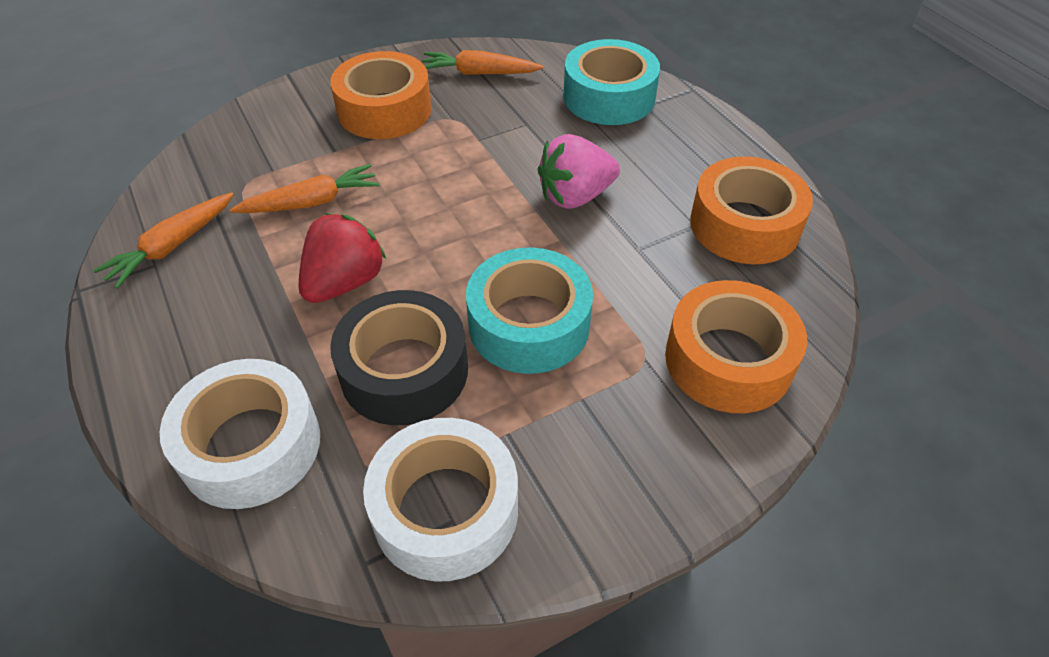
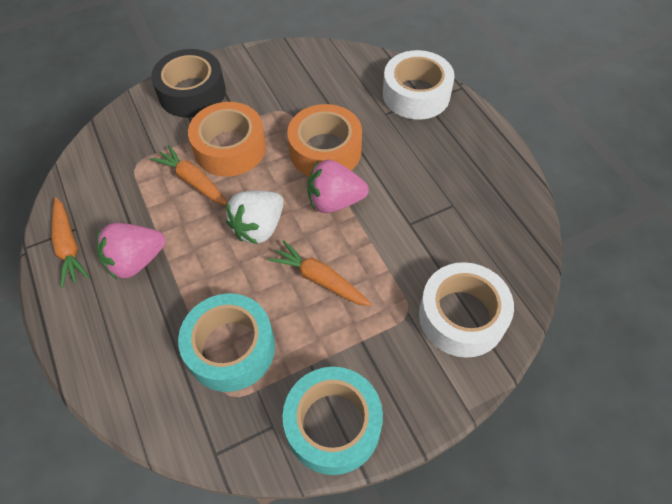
orange tape: 3 -> 2
pink strawberry: 1 -> 2
red strawberry: 1 -> 0
white strawberry: 0 -> 1

